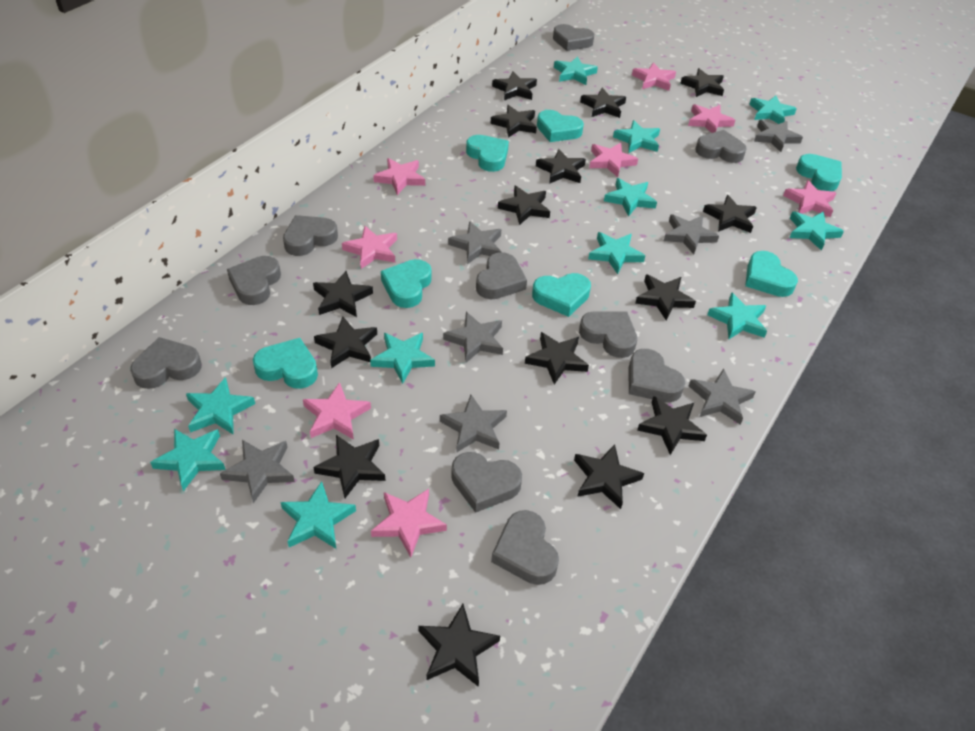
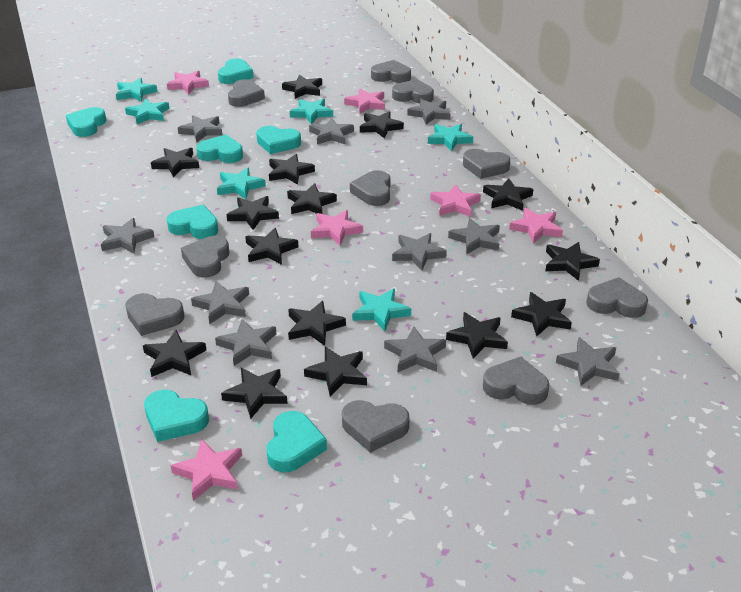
grey star: 7 -> 10
pink star: 8 -> 6
turquoise star: 11 -> 6

